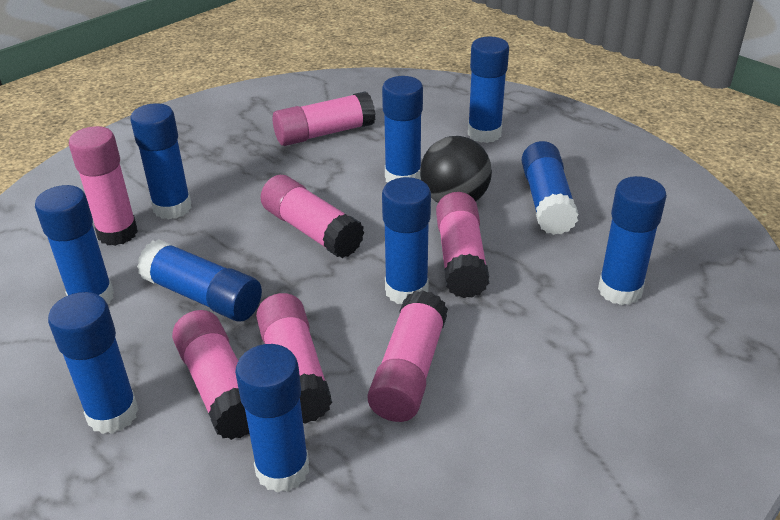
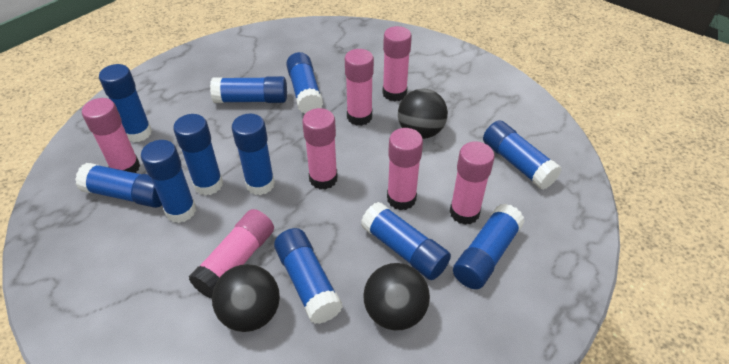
black ball: 1 -> 3
blue glue stick: 10 -> 11

